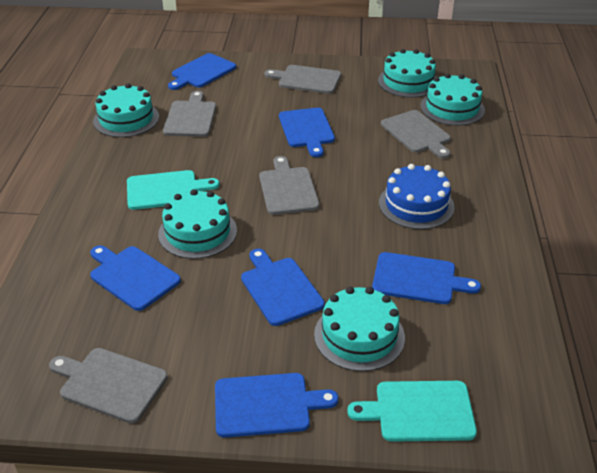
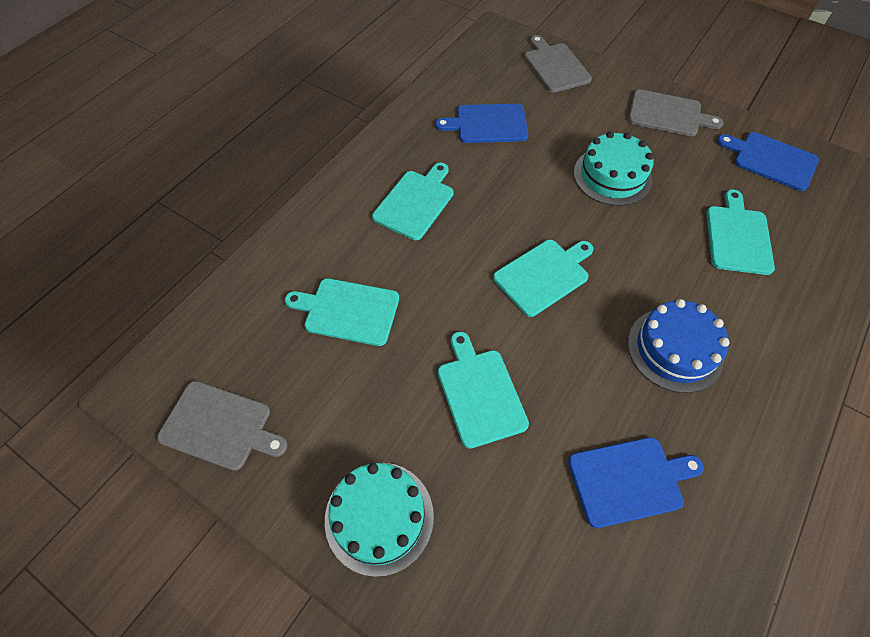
blue cutting board: 6 -> 3
grey cutting board: 5 -> 3
turquoise cake: 5 -> 2
turquoise cutting board: 2 -> 5

